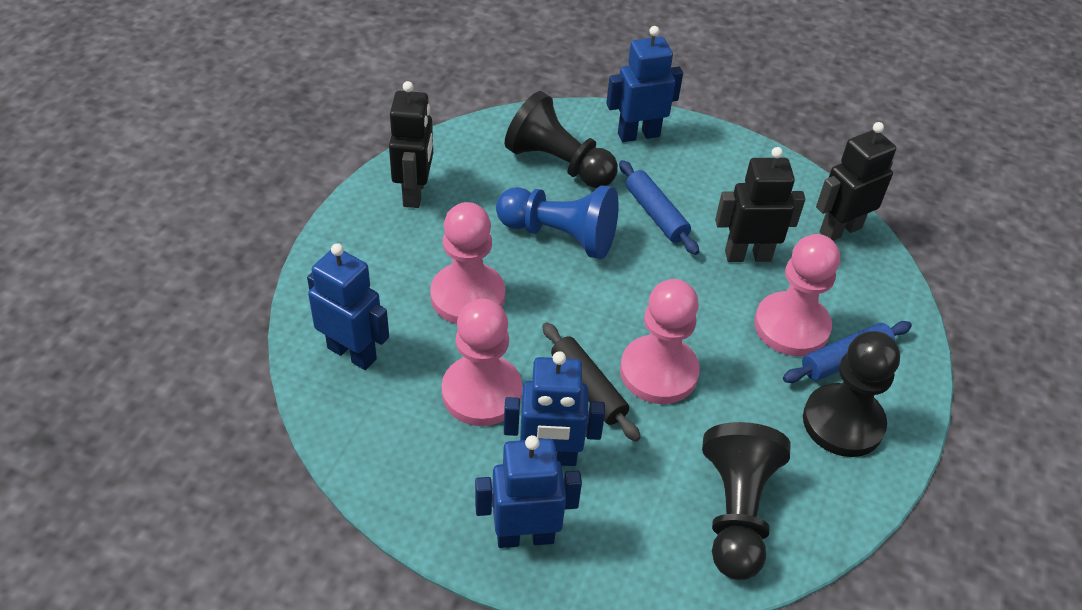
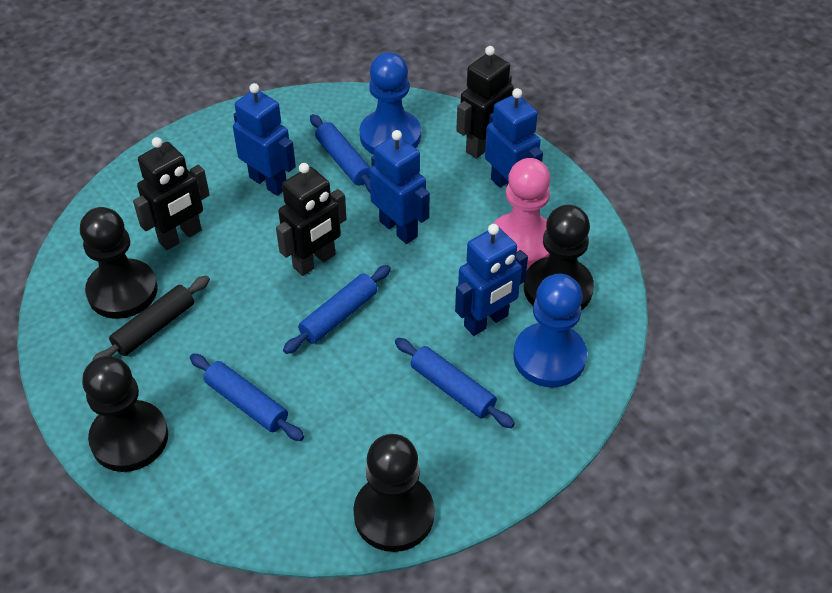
black pawn: 3 -> 4
blue pawn: 1 -> 2
blue rolling pin: 2 -> 4
pink pawn: 4 -> 1

